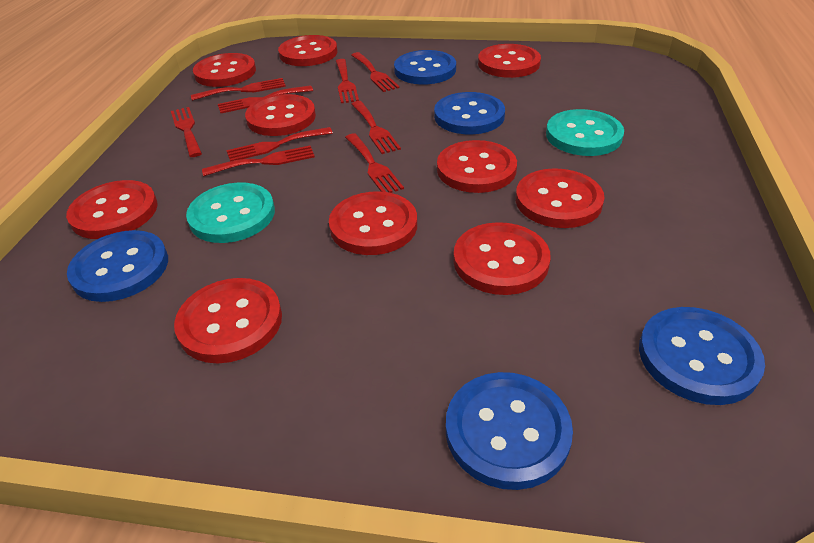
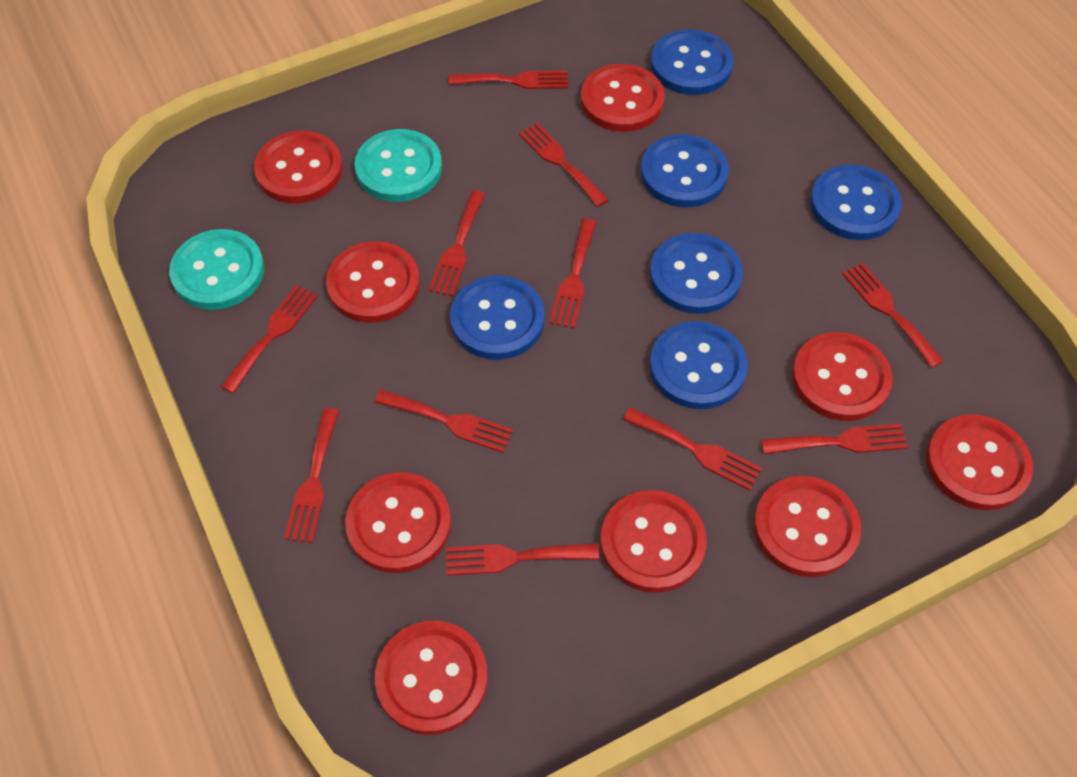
blue button: 5 -> 6
red button: 10 -> 9
red fork: 9 -> 11

